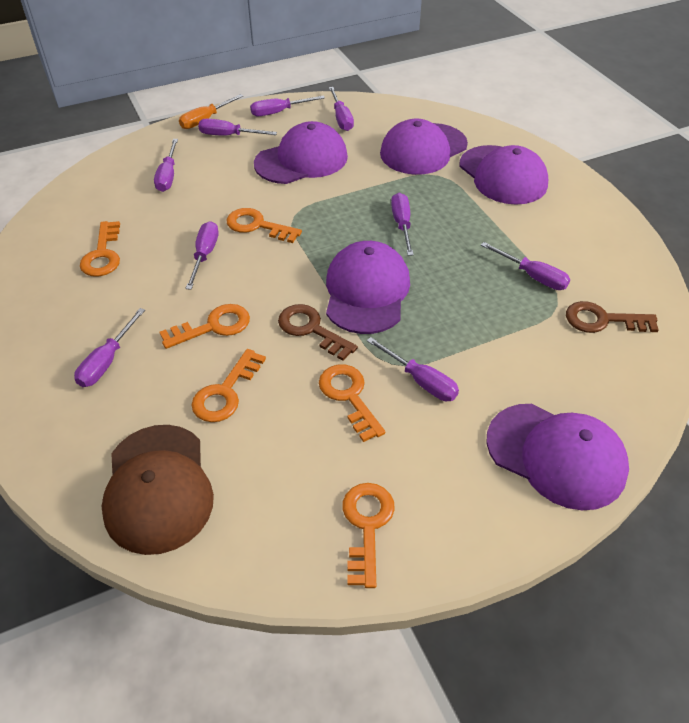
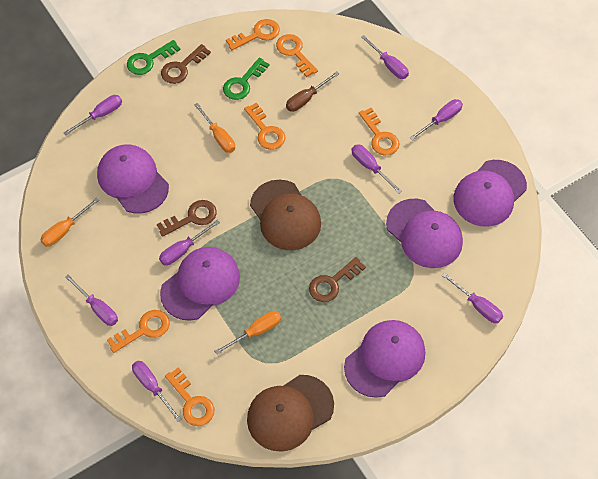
brown cap: 1 -> 2
brown key: 2 -> 3
brown screwdriver: 0 -> 1
green key: 0 -> 2
orange screwdriver: 1 -> 3
purple screwdriver: 9 -> 8

